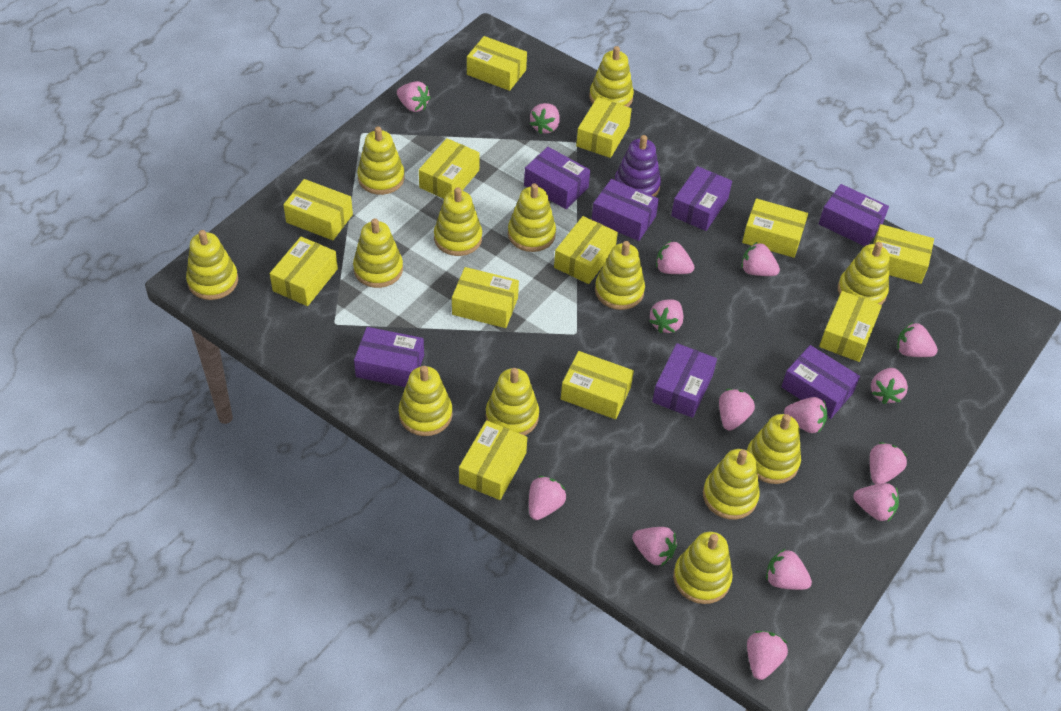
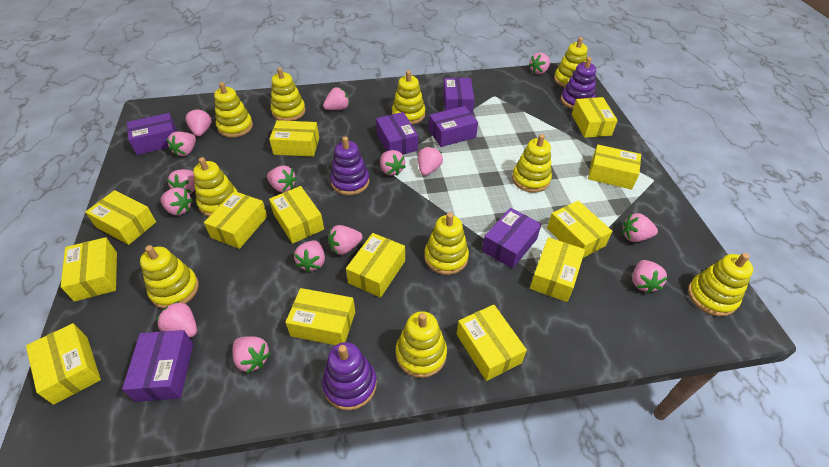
purple box: 7 -> 6
purple stacking toy: 1 -> 3
yellow box: 12 -> 13
yellow stacking toy: 13 -> 10

